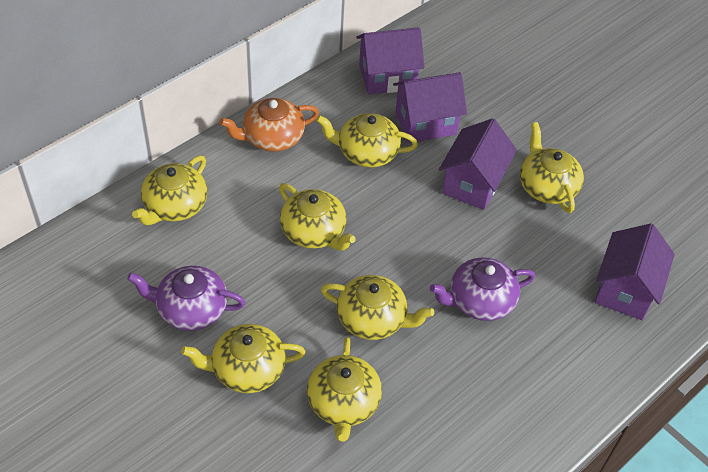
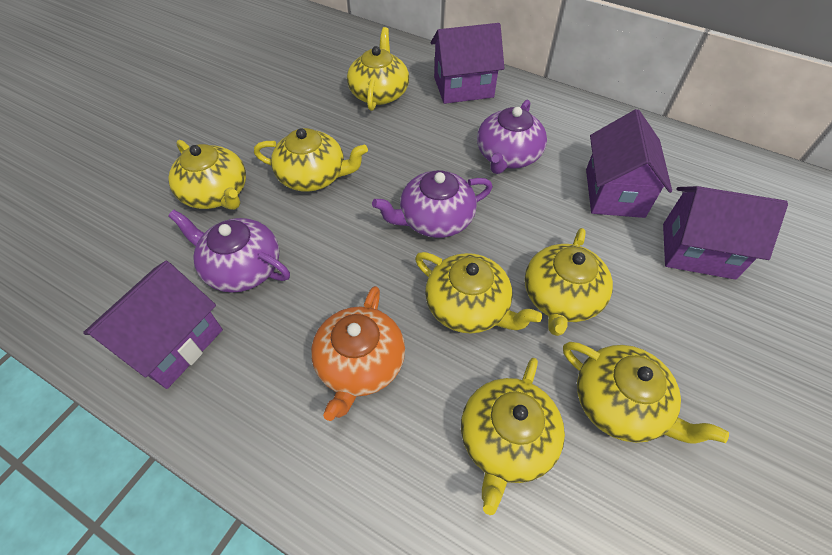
purple teapot: 2 -> 3

